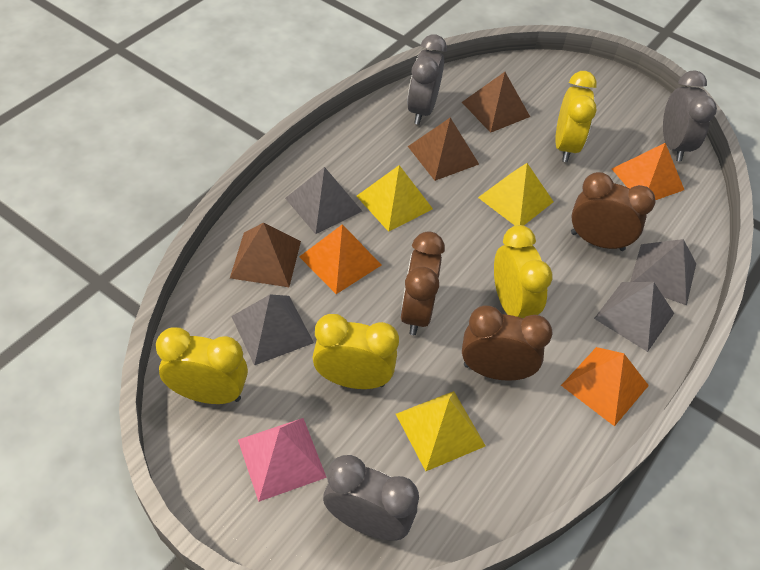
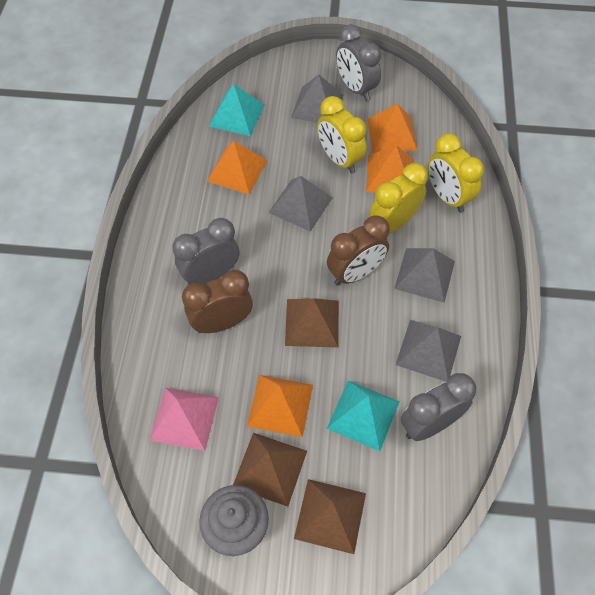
brown clock: 3 -> 2
grey cupcake: 0 -> 1
orange pyramid: 3 -> 4
turquoise pyramid: 0 -> 2
yellow clock: 4 -> 3
yellow pyramid: 3 -> 0

